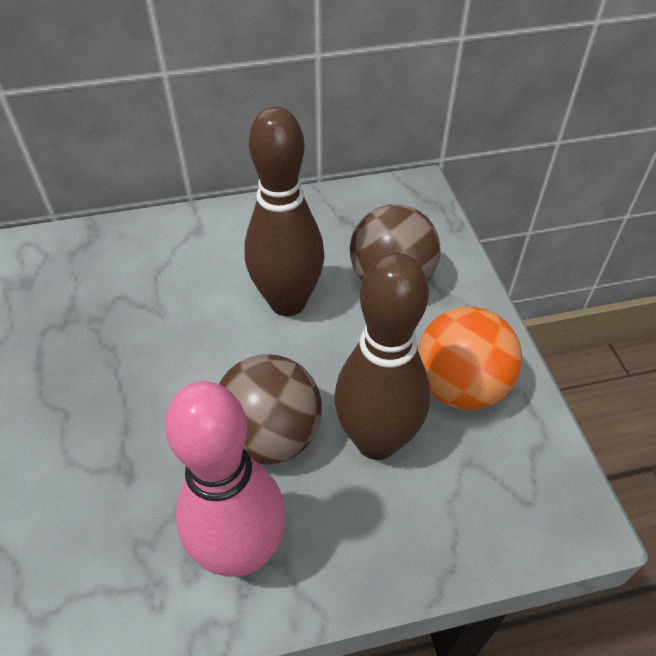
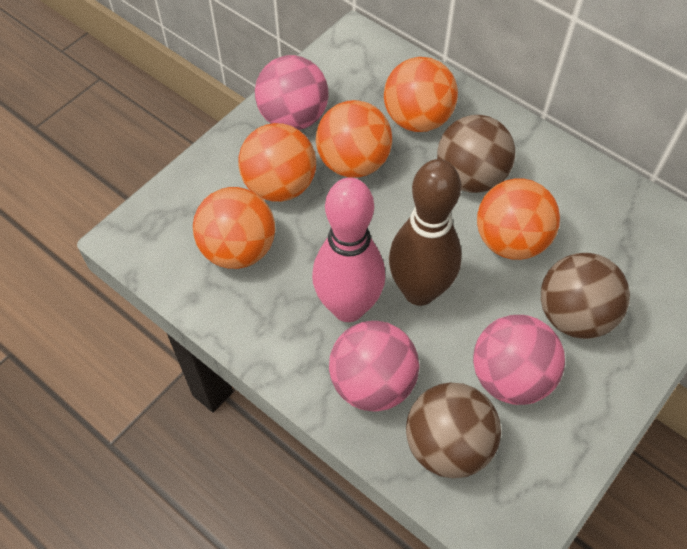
brown ball: 2 -> 3
brown bowling pin: 2 -> 1
orange ball: 1 -> 5
pink ball: 0 -> 3

